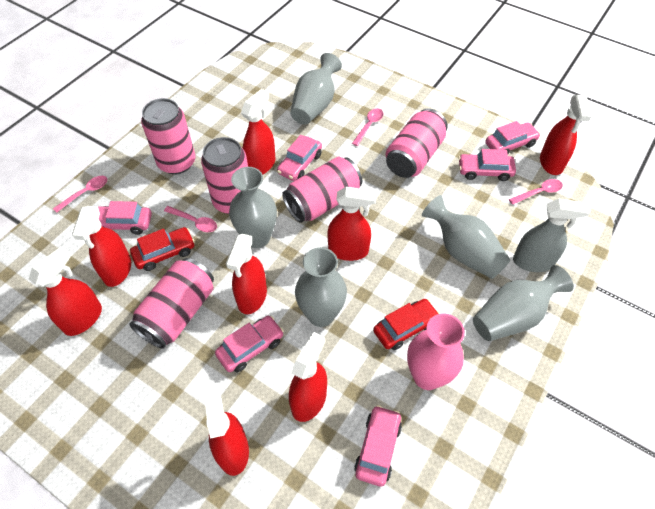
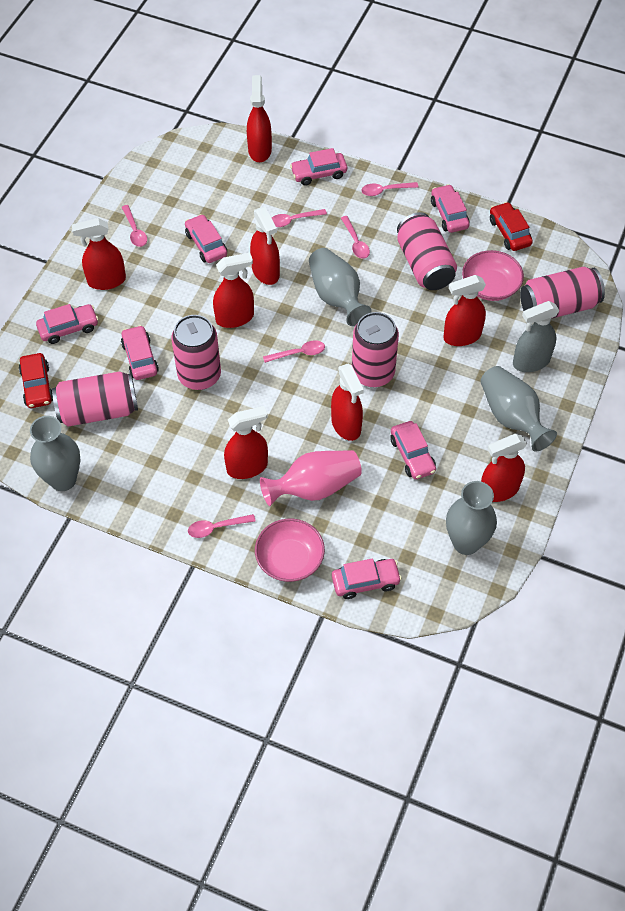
grey vase: 5 -> 4
pink bowl: 0 -> 2
pink car: 6 -> 7
pink spoon: 4 -> 6

